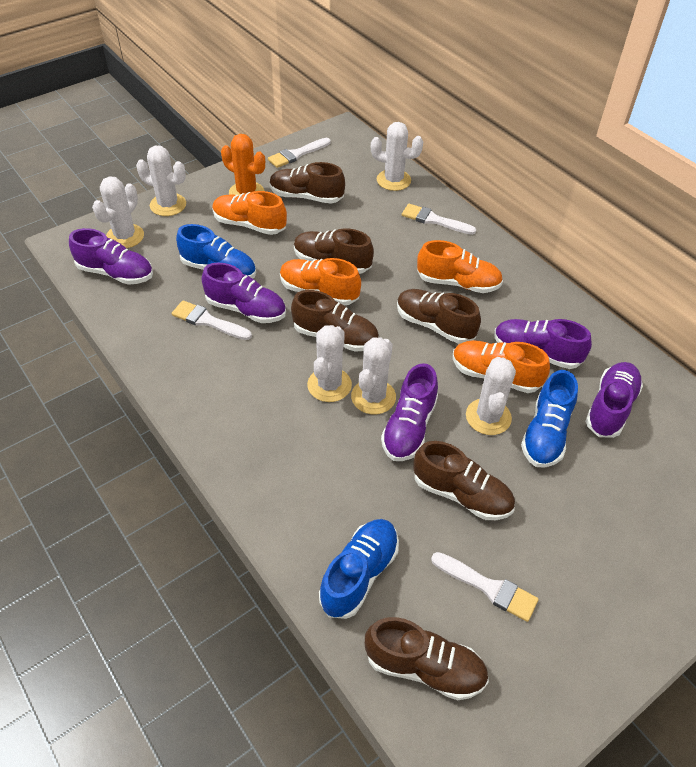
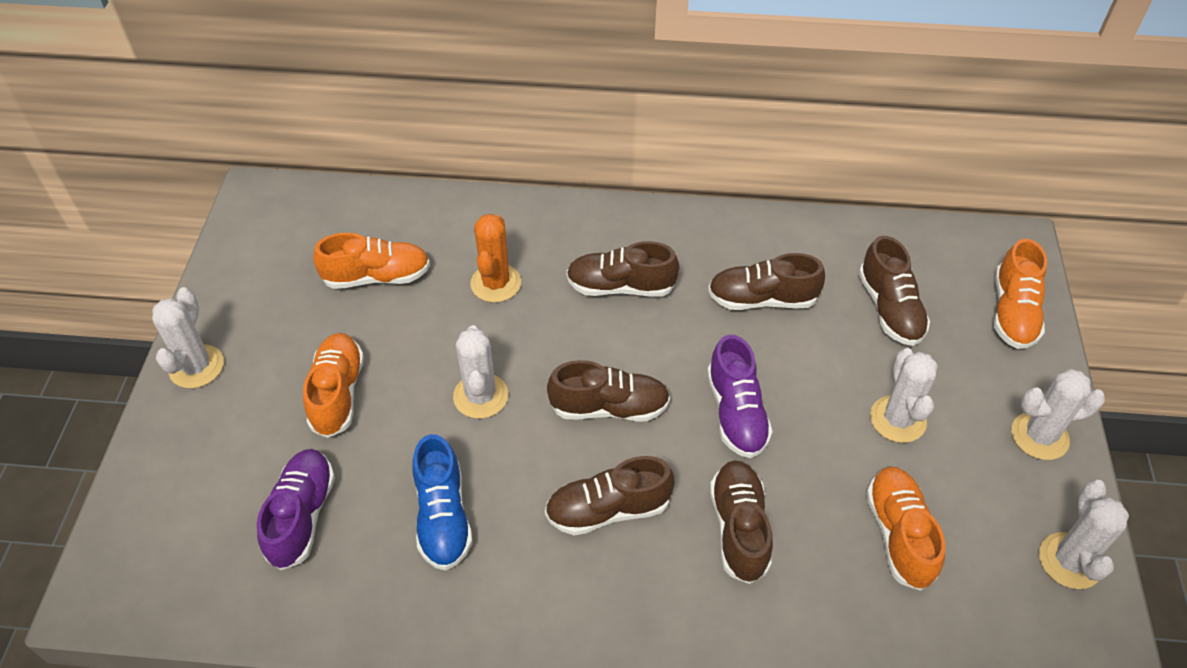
blue shoe: 3 -> 1
purple shoe: 5 -> 2
white brush: 4 -> 0
white cactus: 6 -> 5

